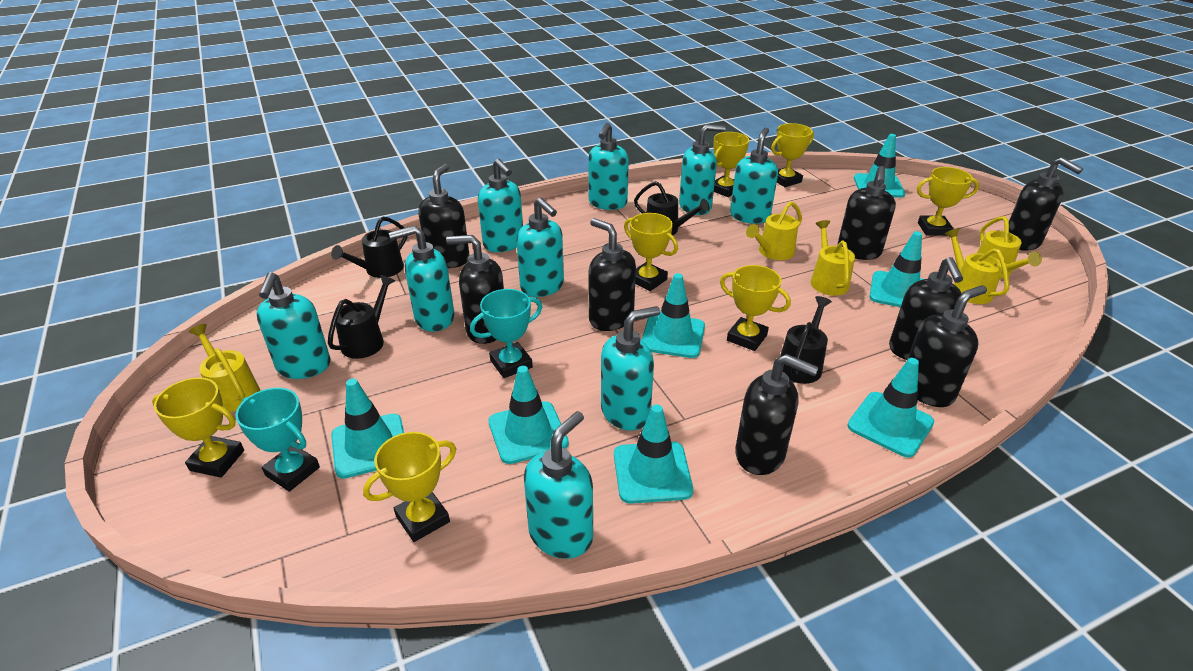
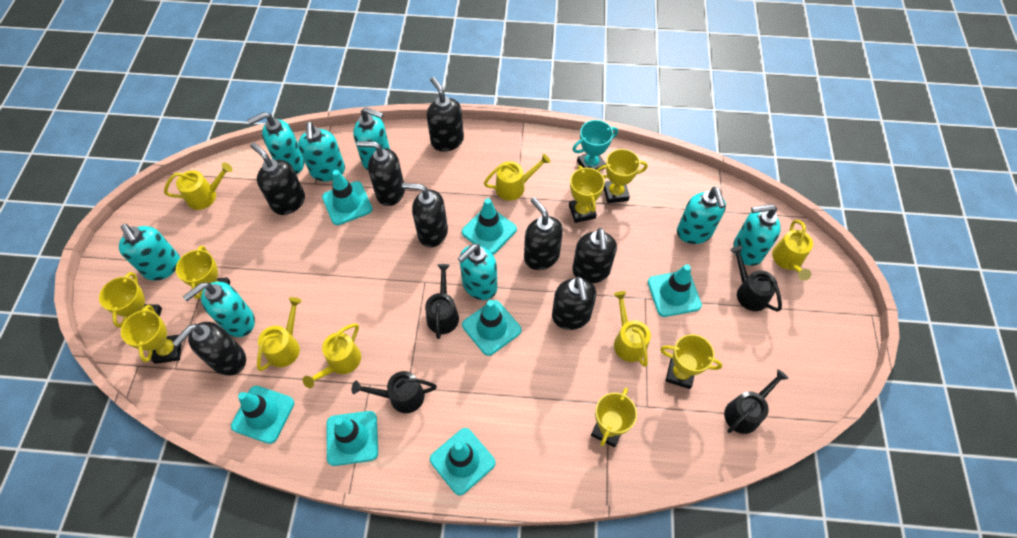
turquoise soap dispenser: 9 -> 8
turquoise trophy: 2 -> 1
yellow watering can: 5 -> 6

